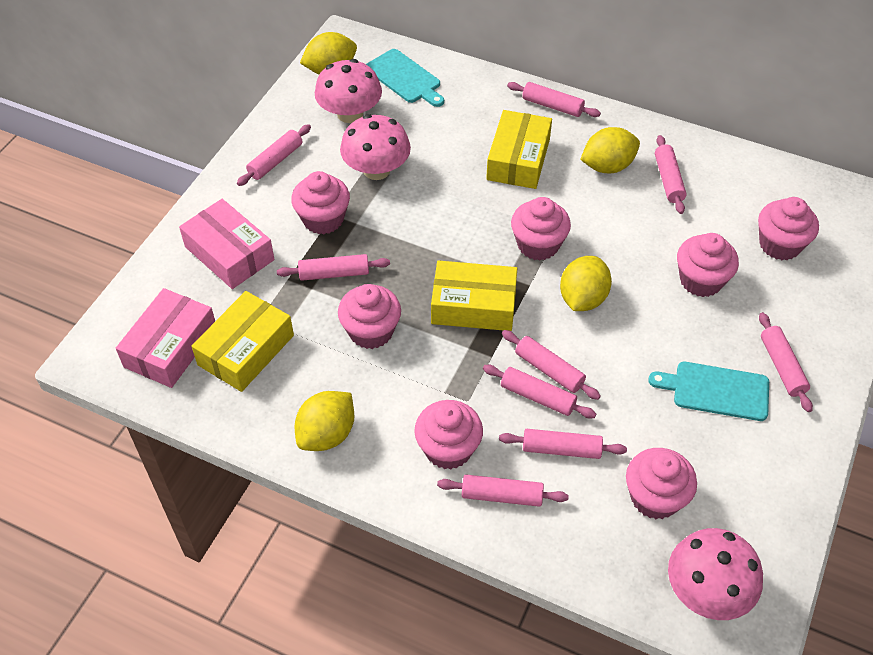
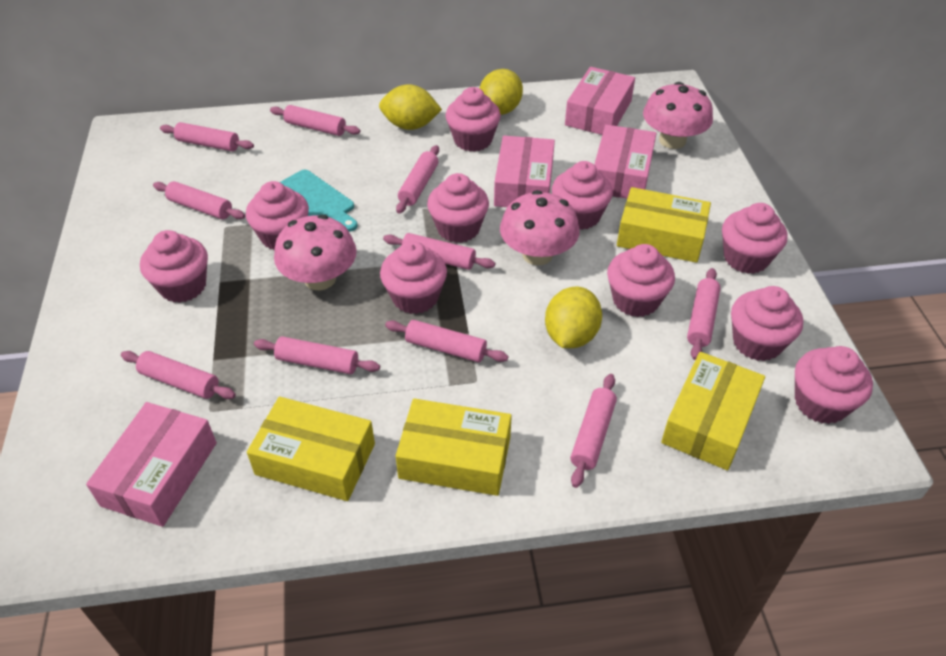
pink box: 2 -> 4
pink cupcake: 7 -> 10
pink rolling pin: 9 -> 10
turquoise cutting board: 2 -> 1
yellow box: 3 -> 4
yellow lemon: 4 -> 3

